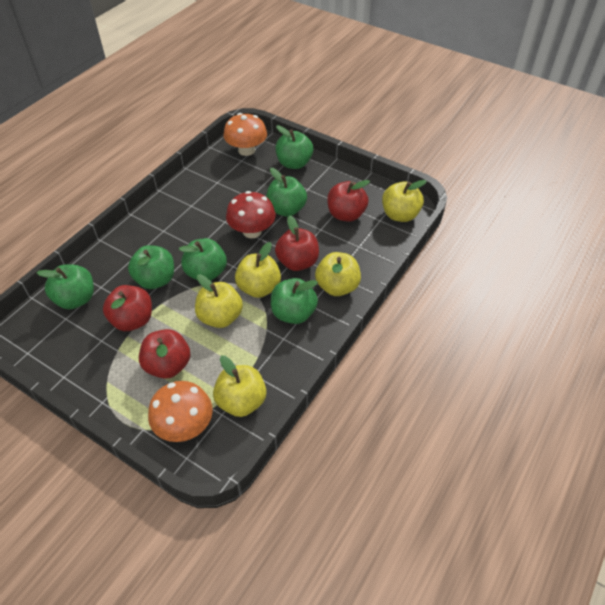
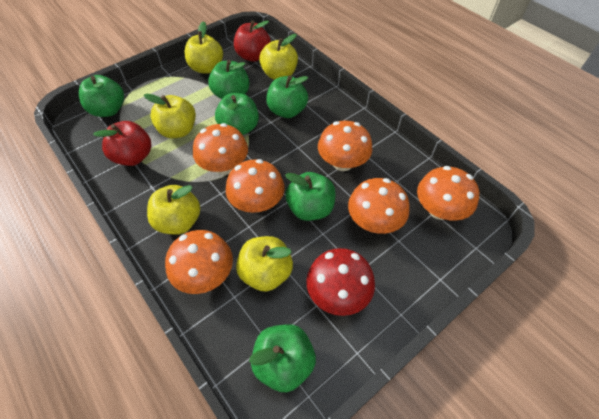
orange mushroom: 2 -> 6
red apple: 4 -> 2

